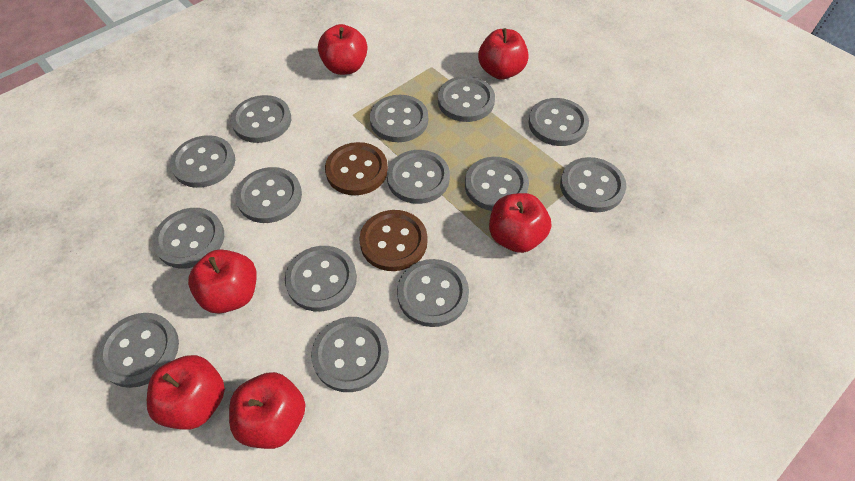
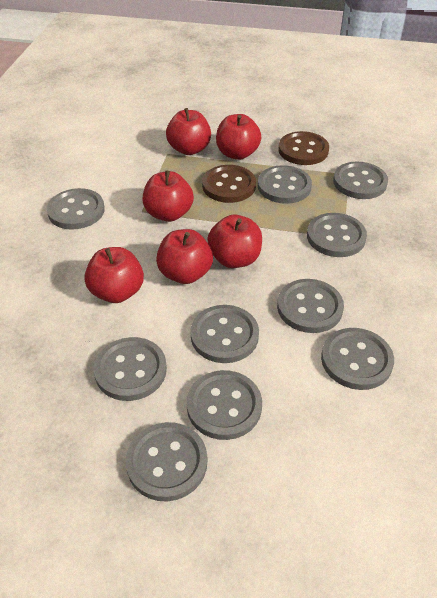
grey button: 14 -> 10

